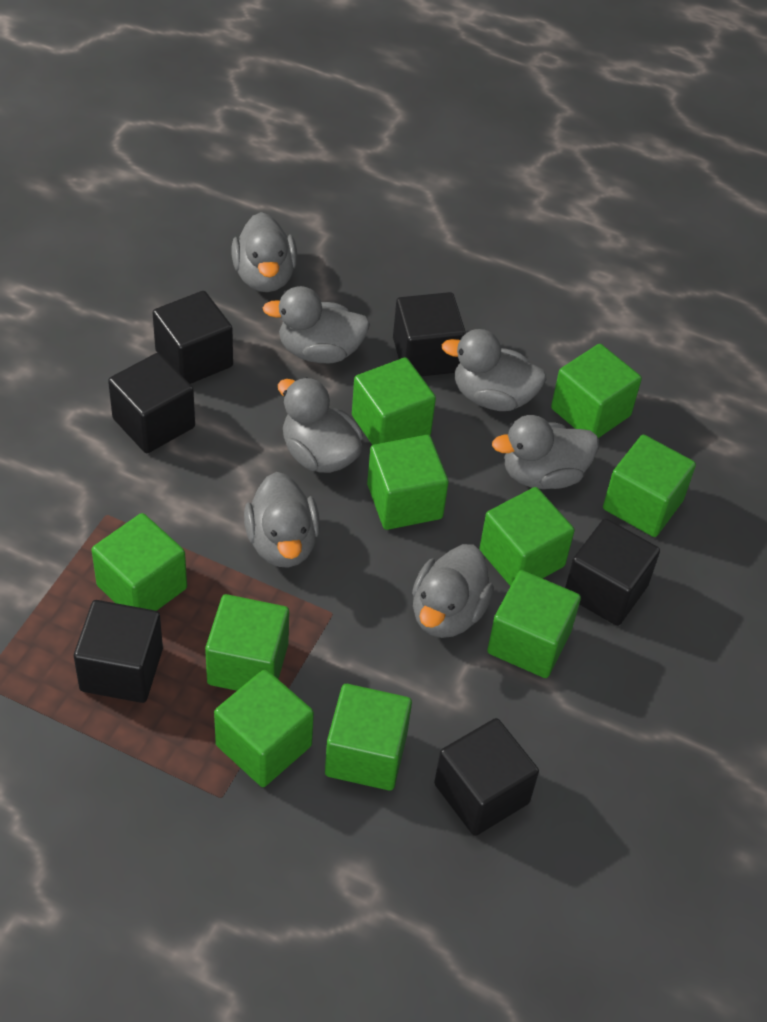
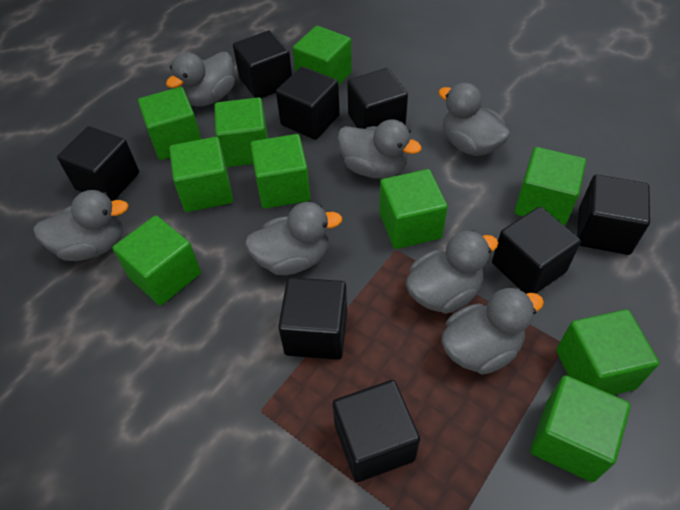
black cube: 6 -> 8

